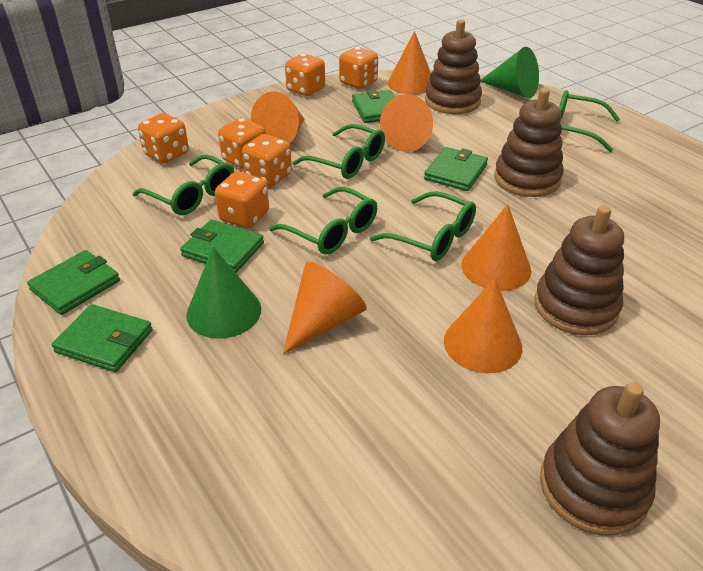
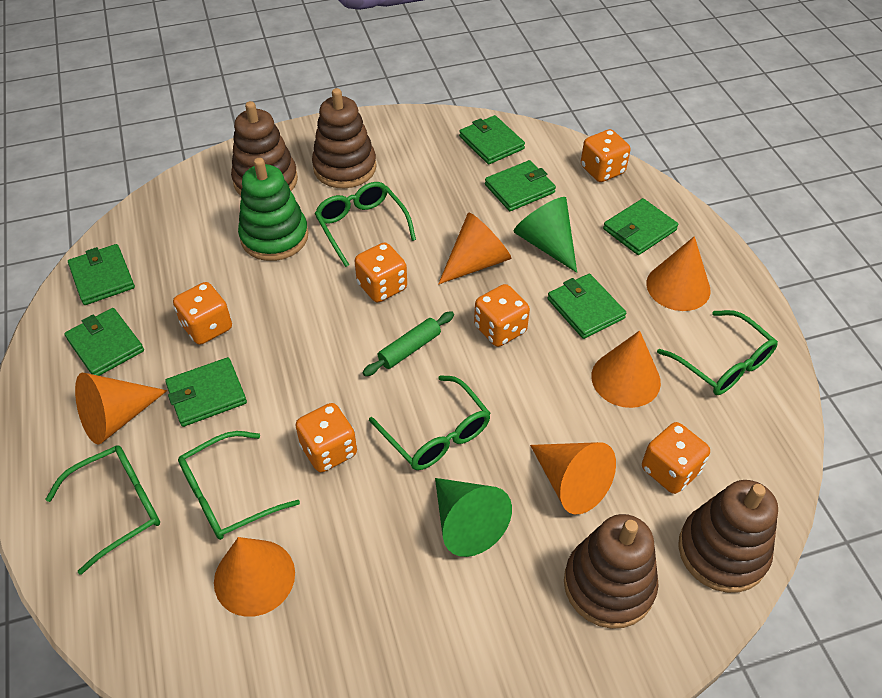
green rolling pin: 0 -> 1
green stacking toy: 0 -> 1
green wallet: 5 -> 7

